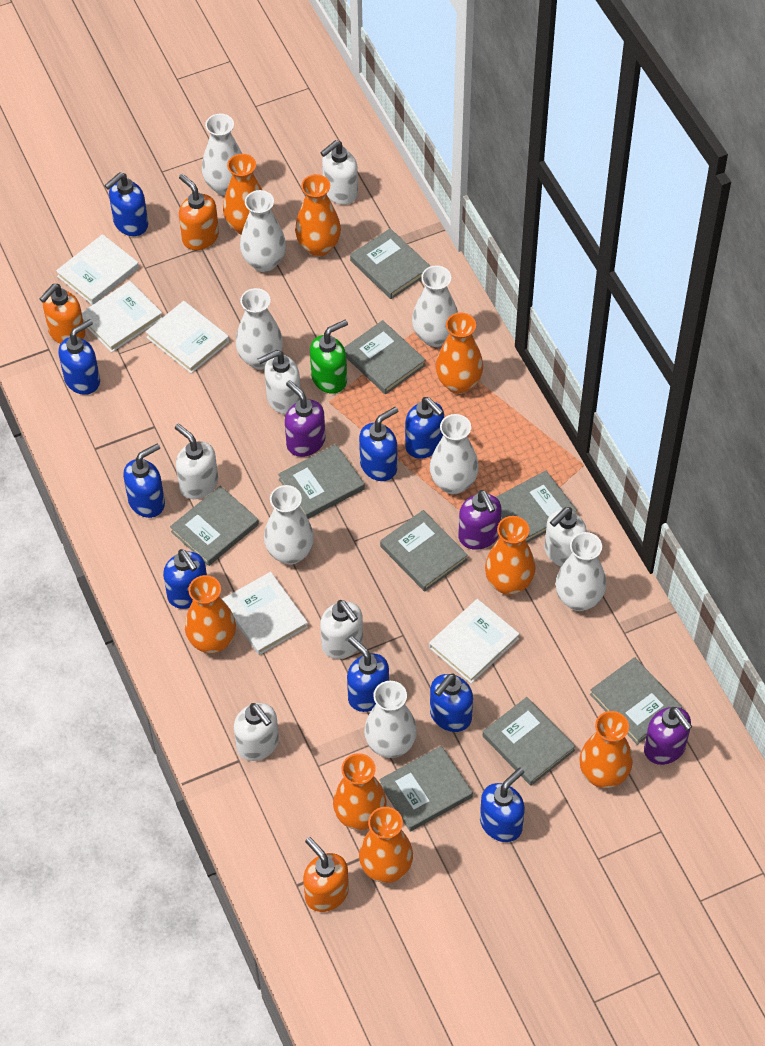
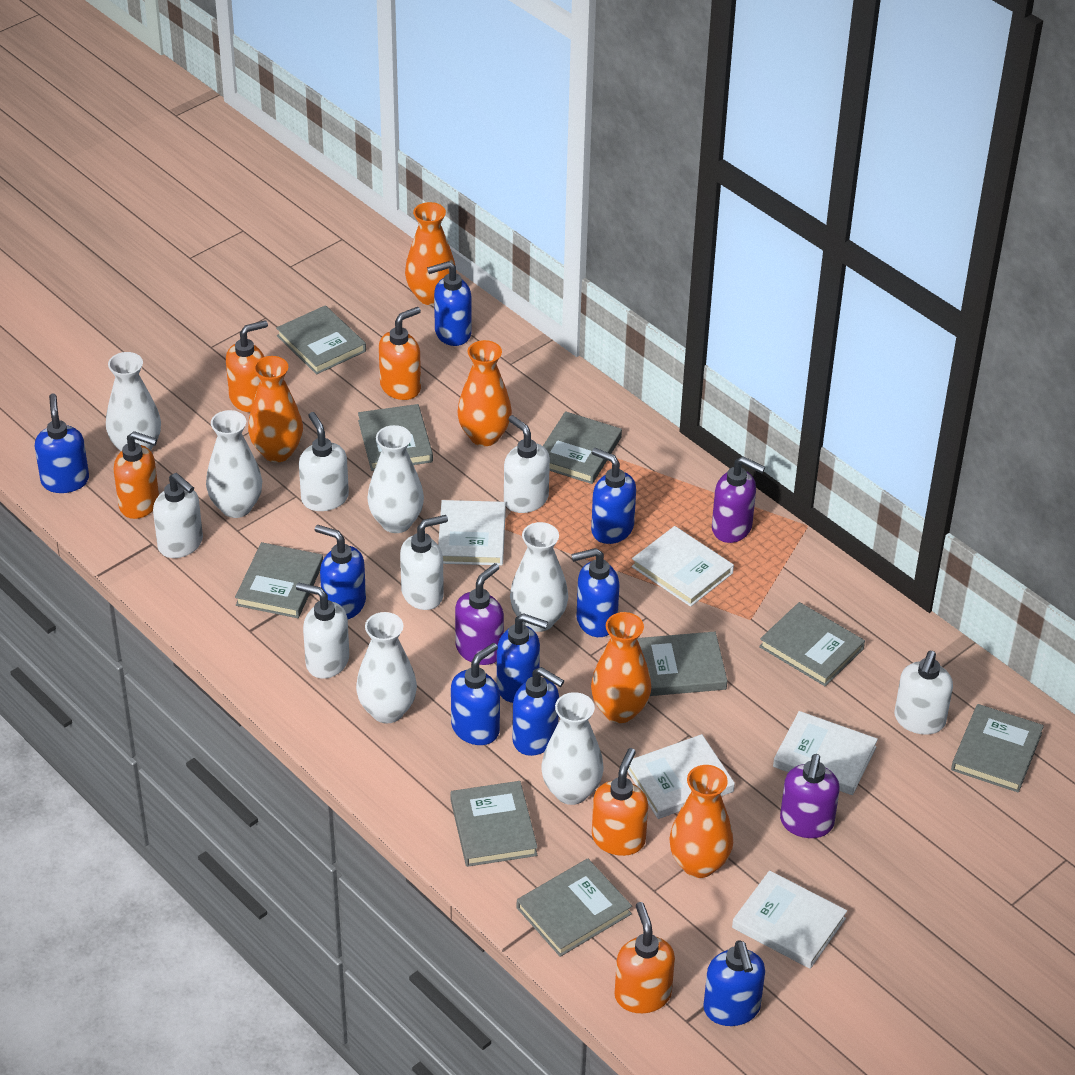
green soap dispenser: 1 -> 0
orange soap dispenser: 3 -> 5
orange vase: 8 -> 5
white vase: 8 -> 6

